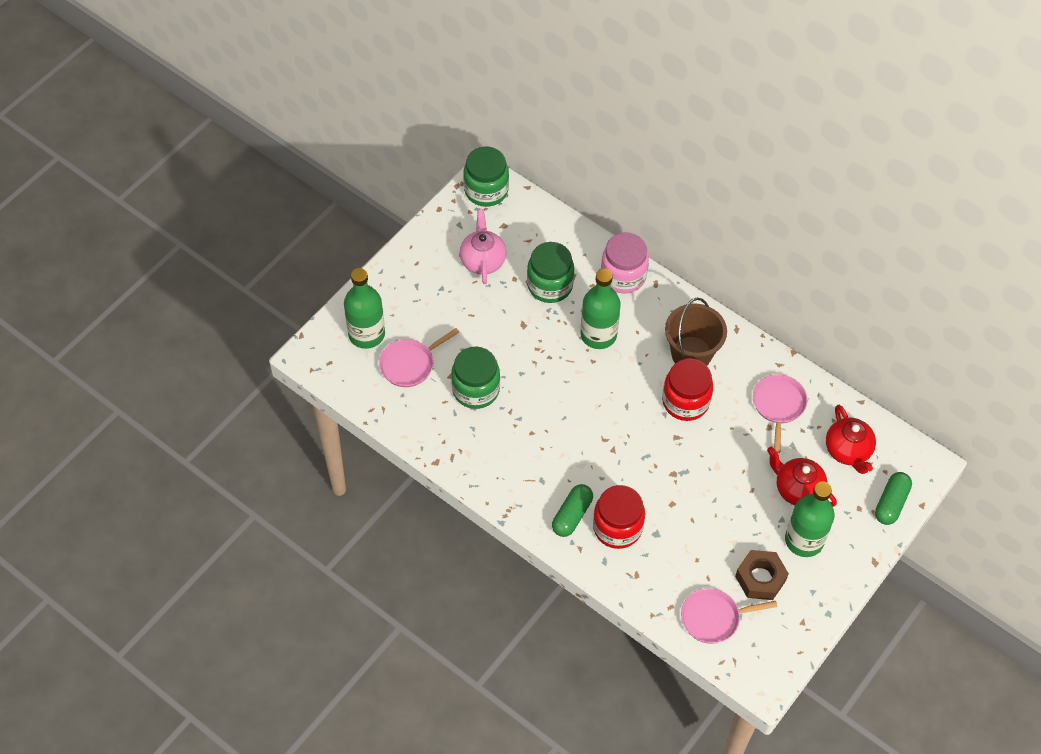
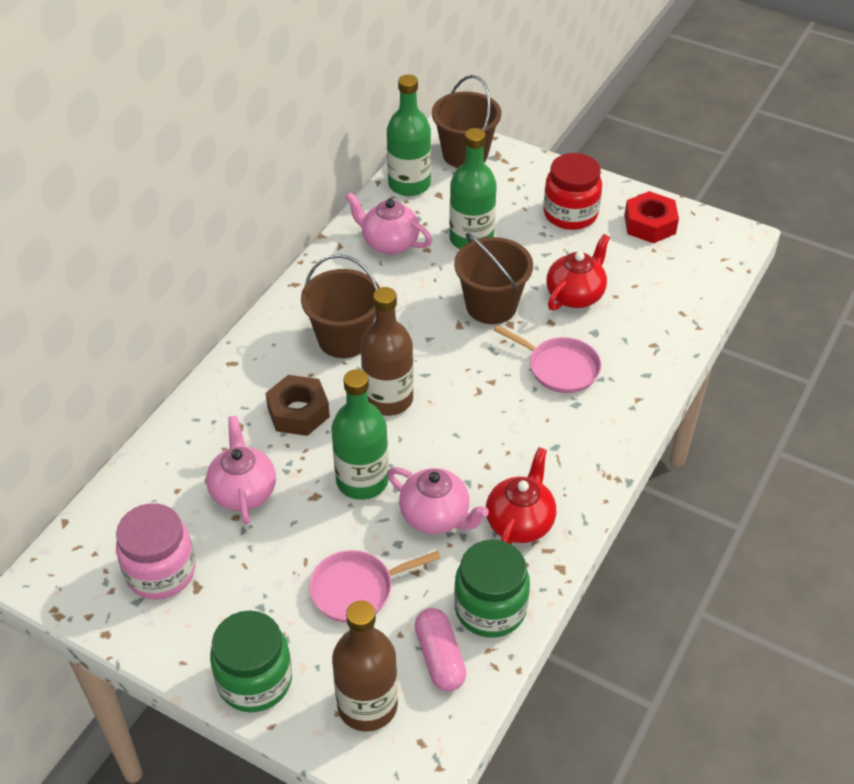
brown bottle: 0 -> 2
brown bucket: 1 -> 3
green capsule: 2 -> 0
green jar: 3 -> 2
pink capsule: 0 -> 1
pink pan: 3 -> 2
pink teapot: 1 -> 3
red jar: 2 -> 1
red nut: 0 -> 1

